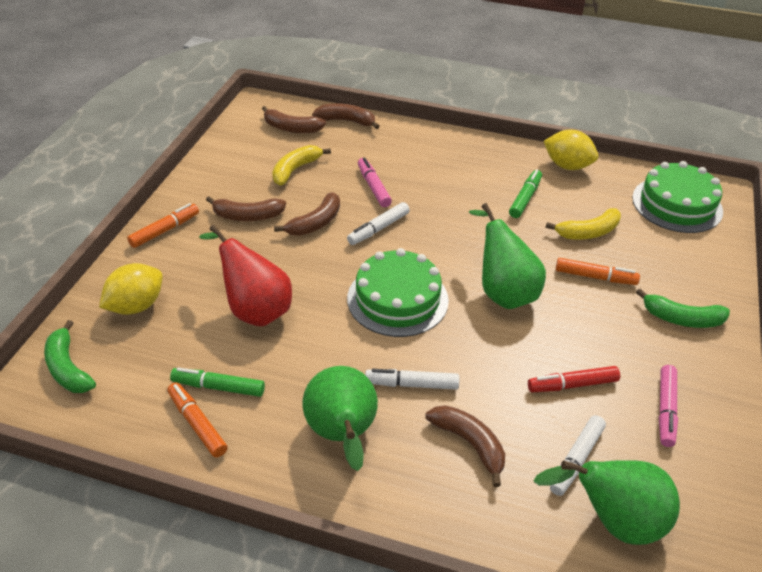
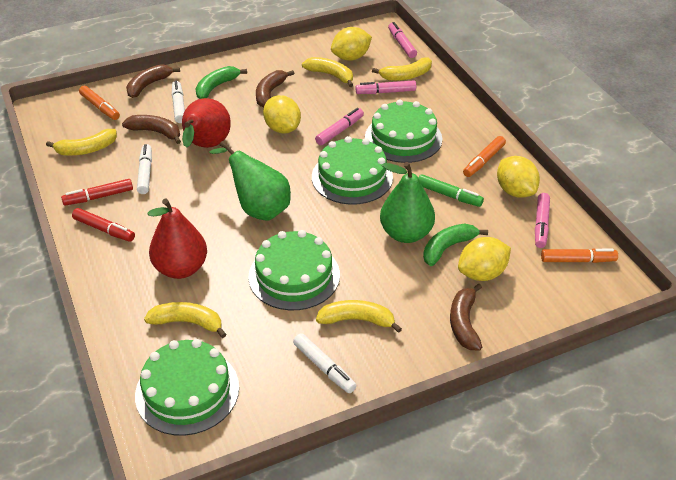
brown banana: 5 -> 4
green cake: 2 -> 4
green marker: 2 -> 1
green pear: 3 -> 2
pink marker: 2 -> 4
red marker: 1 -> 2
red pear: 1 -> 2
yellow banana: 2 -> 5
yellow lemon: 2 -> 4

